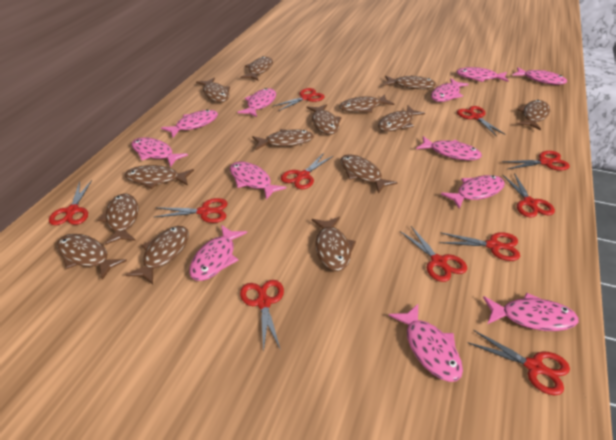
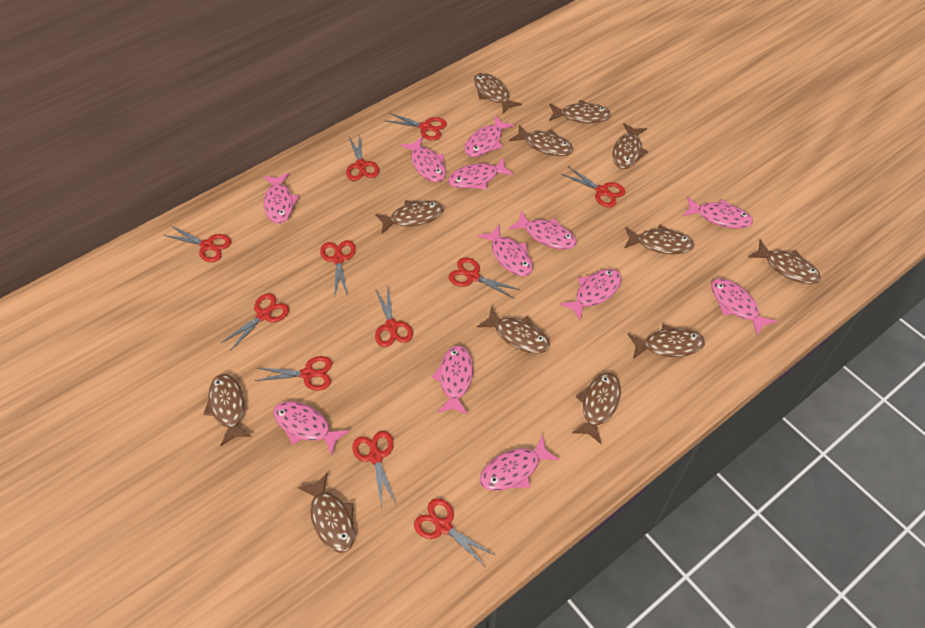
brown fish: 14 -> 12

